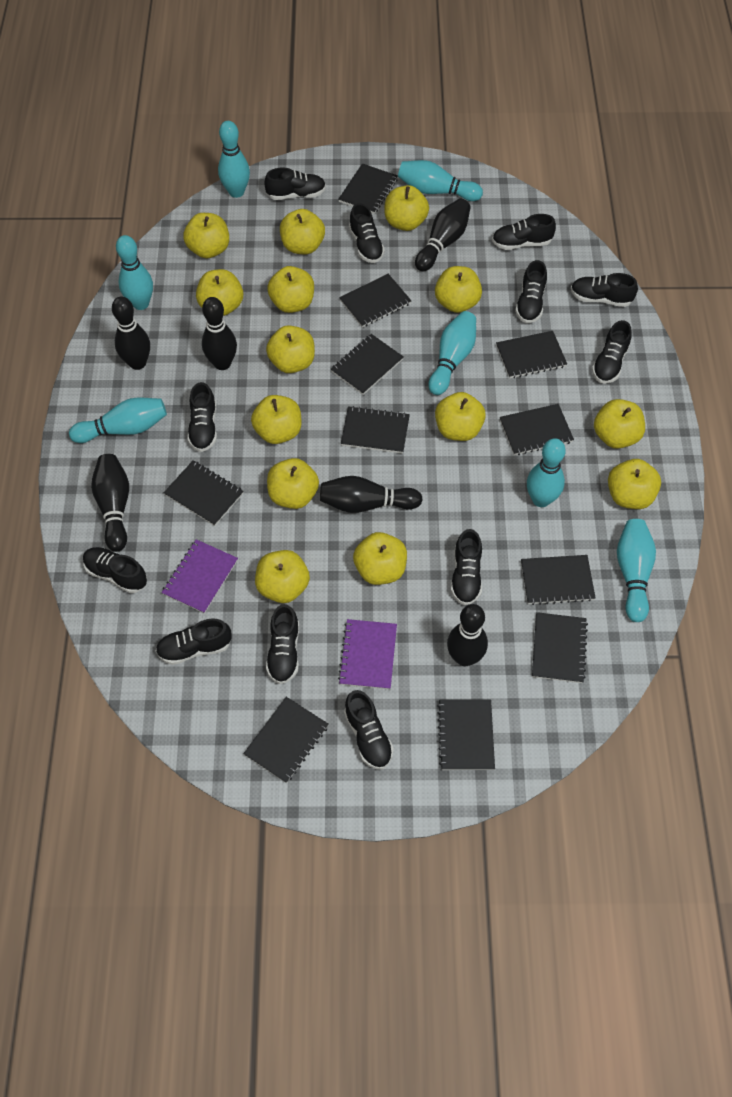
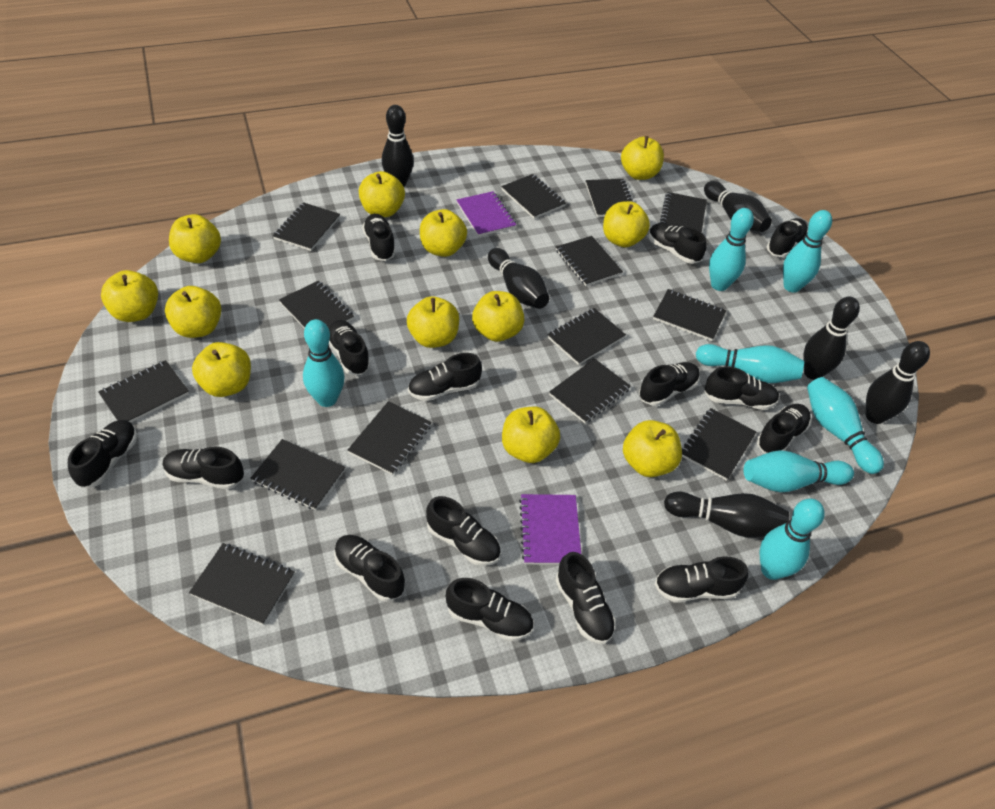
black notebook: 11 -> 14
black shoe: 12 -> 15
yellow apple: 14 -> 12

